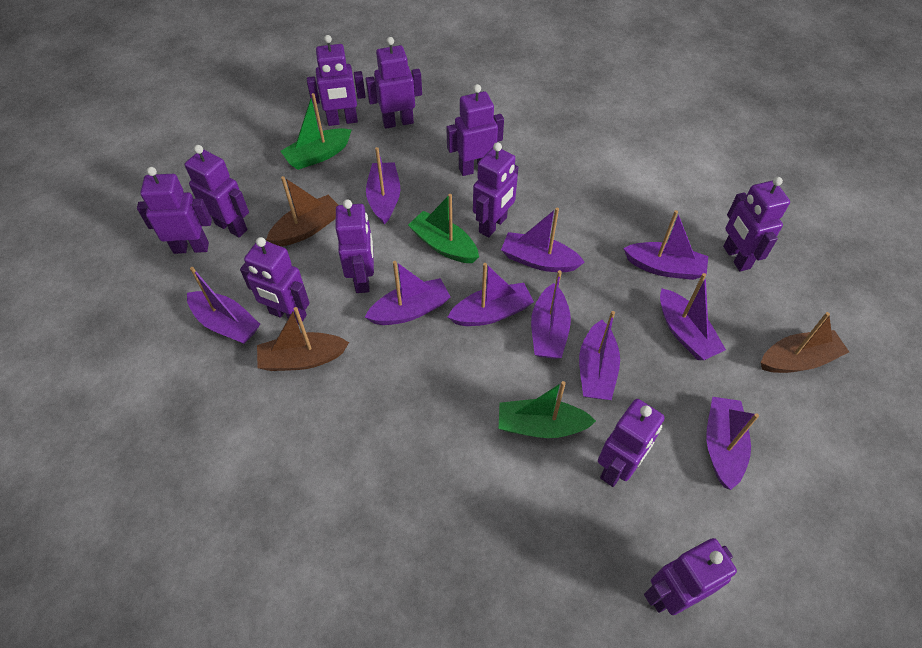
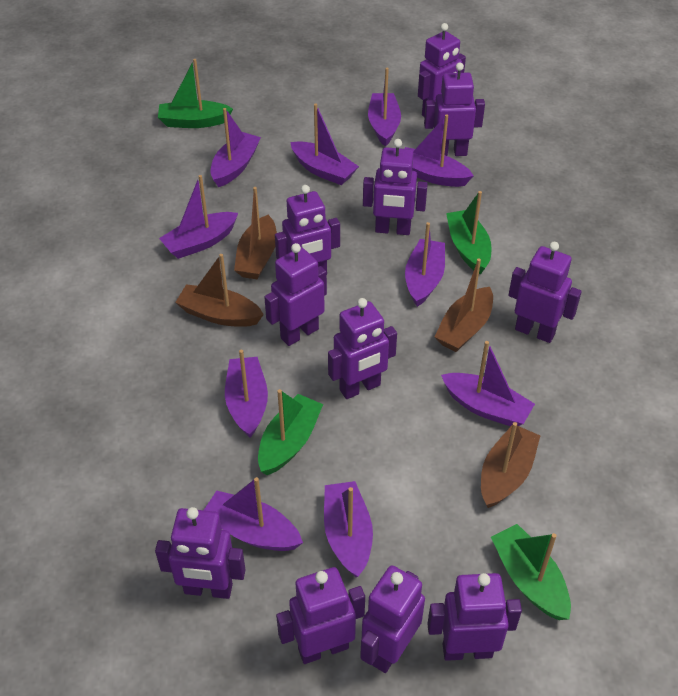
brown boat: 3 -> 4
green boat: 3 -> 4

